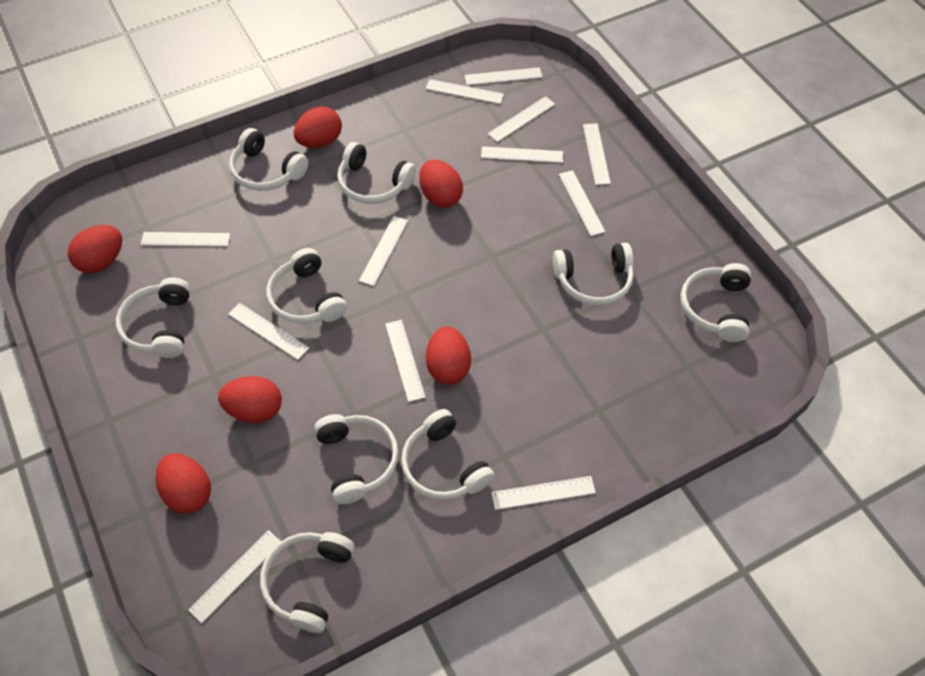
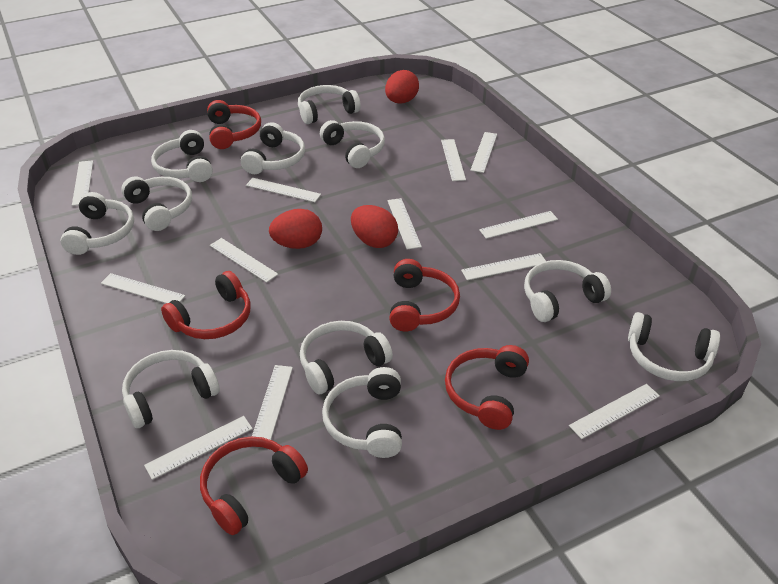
red egg: 6 -> 3
red headphones: 0 -> 5
white headphones: 9 -> 11

